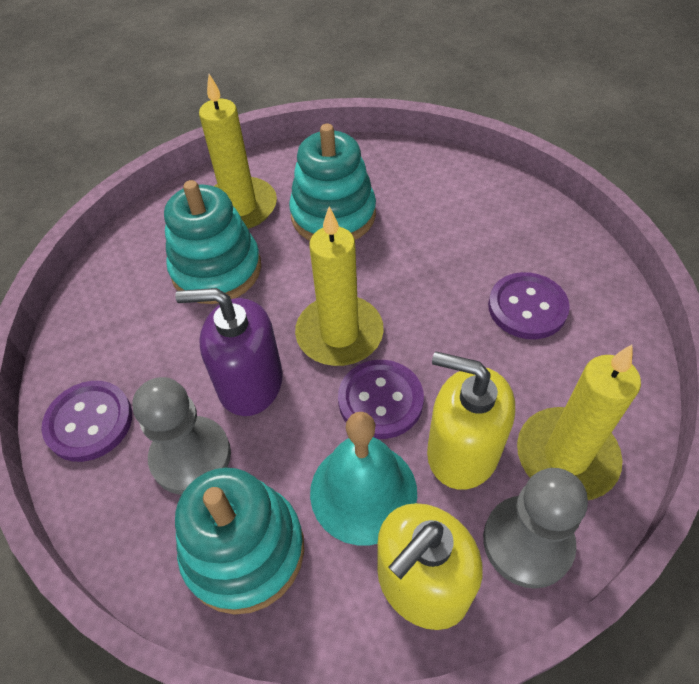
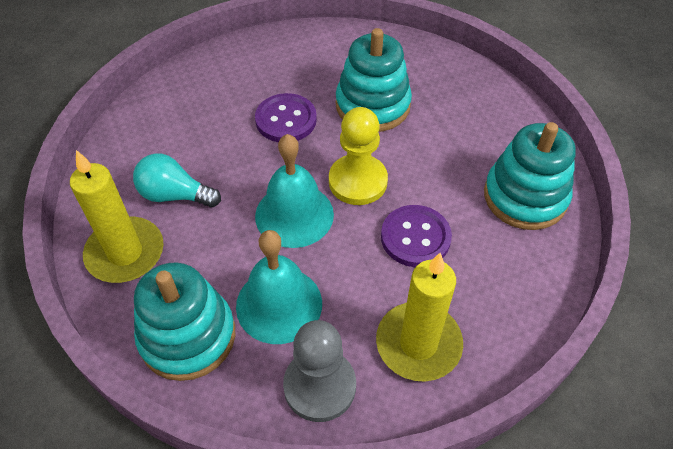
grey pawn: 2 -> 1
purple button: 3 -> 2
purple soap dispenser: 1 -> 0
turquoise bell: 1 -> 2
turquoise light bulb: 0 -> 1
yellow candle: 3 -> 2
yellow pawn: 0 -> 1
yellow soap dispenser: 2 -> 0

